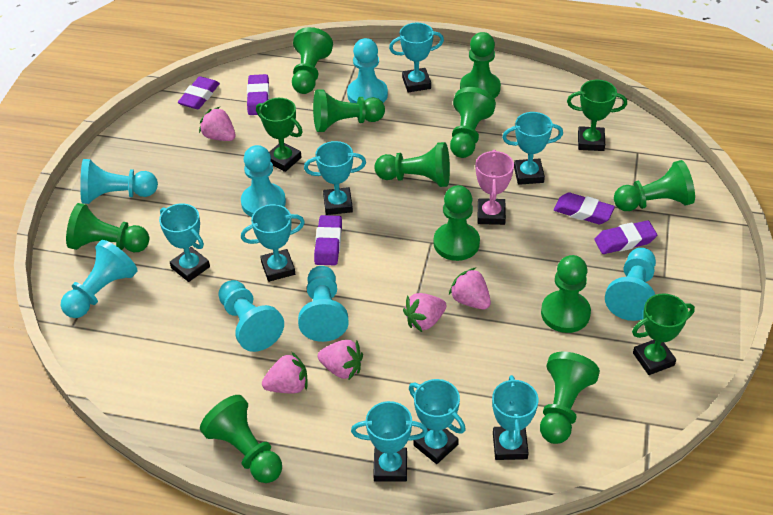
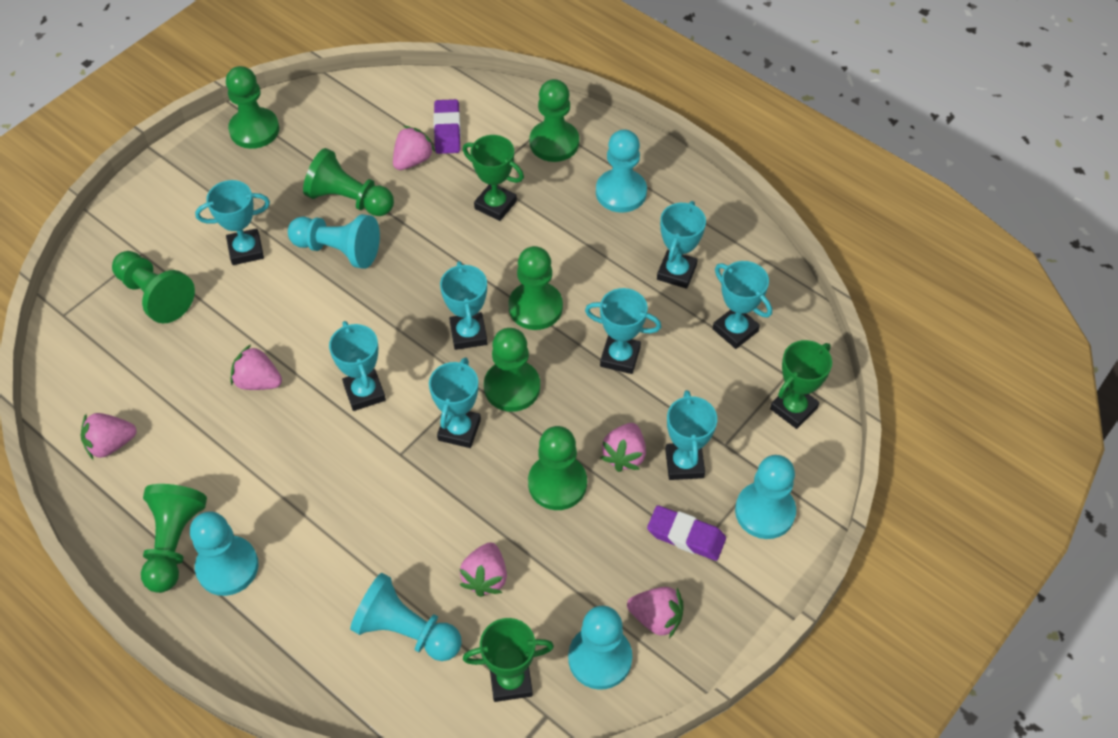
green pawn: 11 -> 8
pink strawberry: 5 -> 6
pink trophy: 1 -> 0
purple eraser: 5 -> 2
turquoise pawn: 7 -> 6

